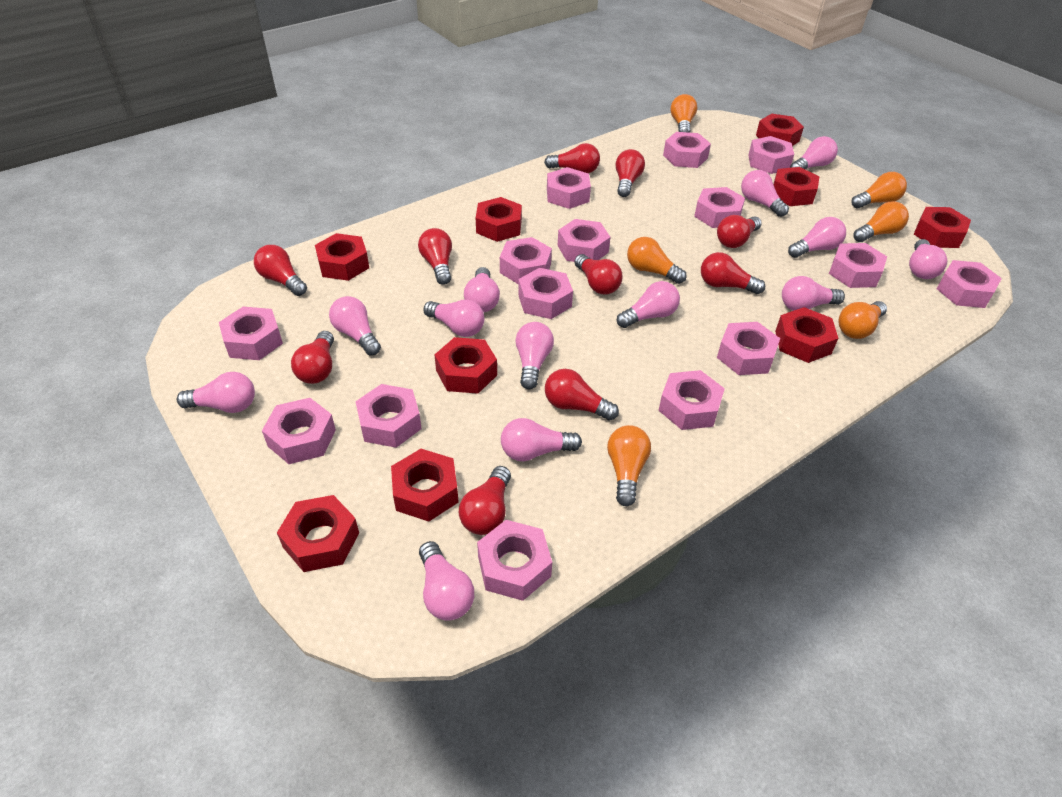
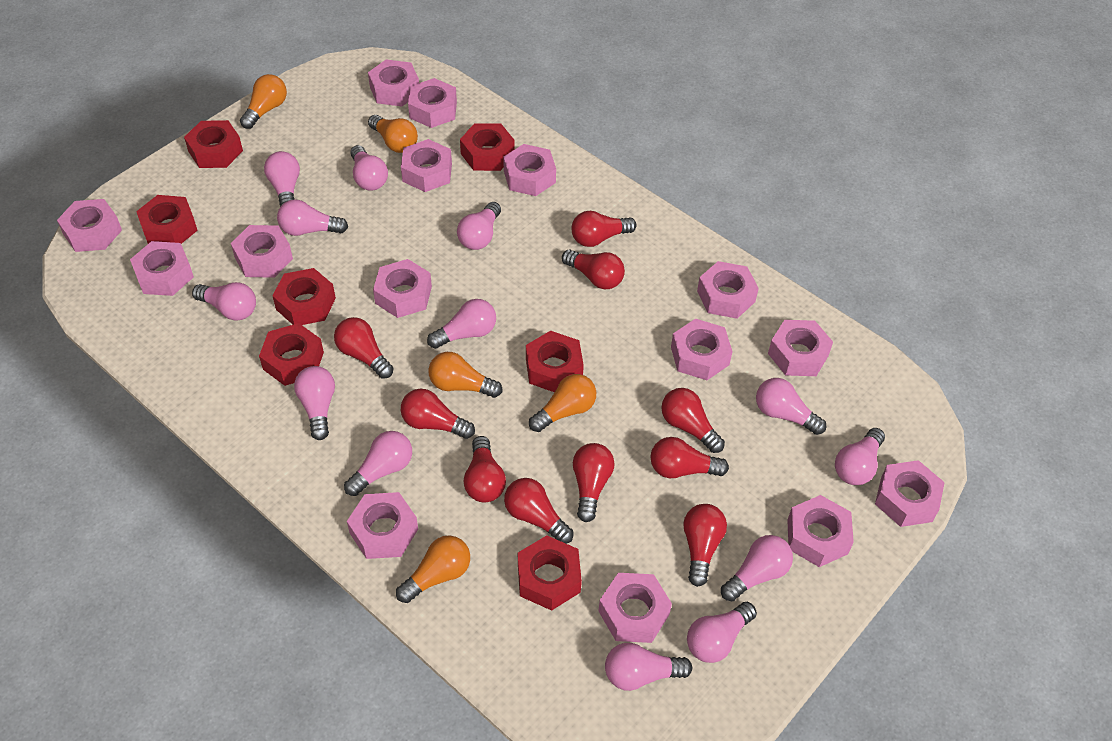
orange light bulb: 6 -> 5
red nut: 9 -> 7

